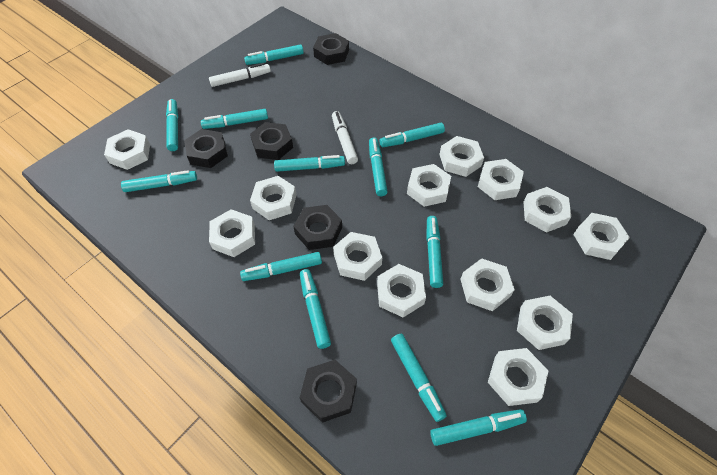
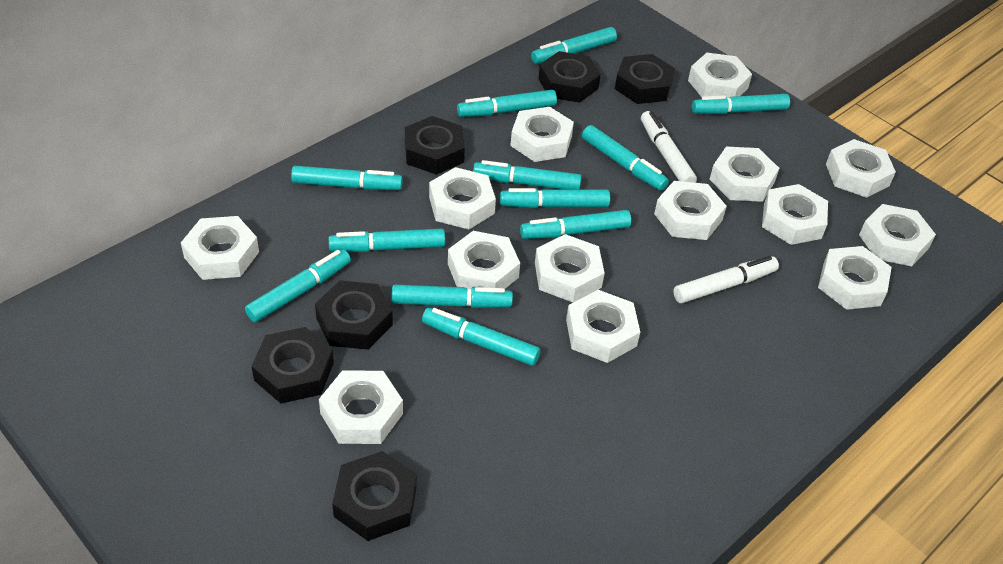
black nut: 5 -> 6
white nut: 13 -> 14

